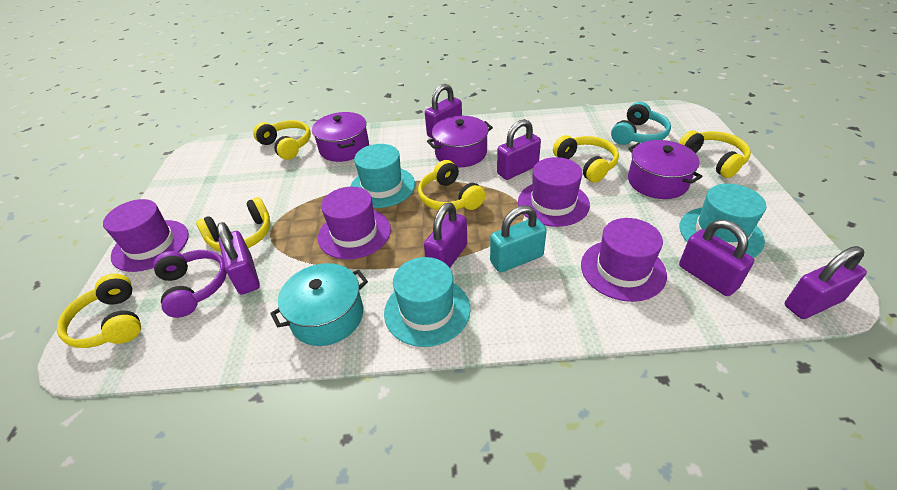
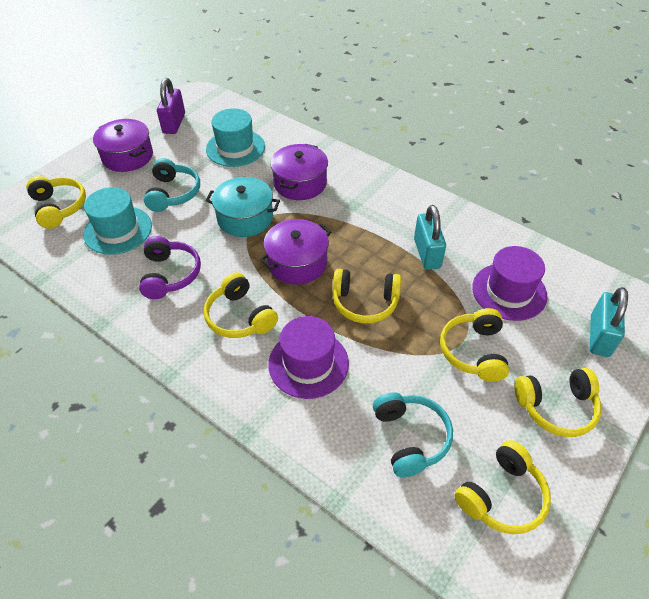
purple hat: 4 -> 2
purple padlock: 6 -> 1
turquoise hat: 3 -> 2
turquoise headphones: 1 -> 2
turquoise padlock: 1 -> 2

